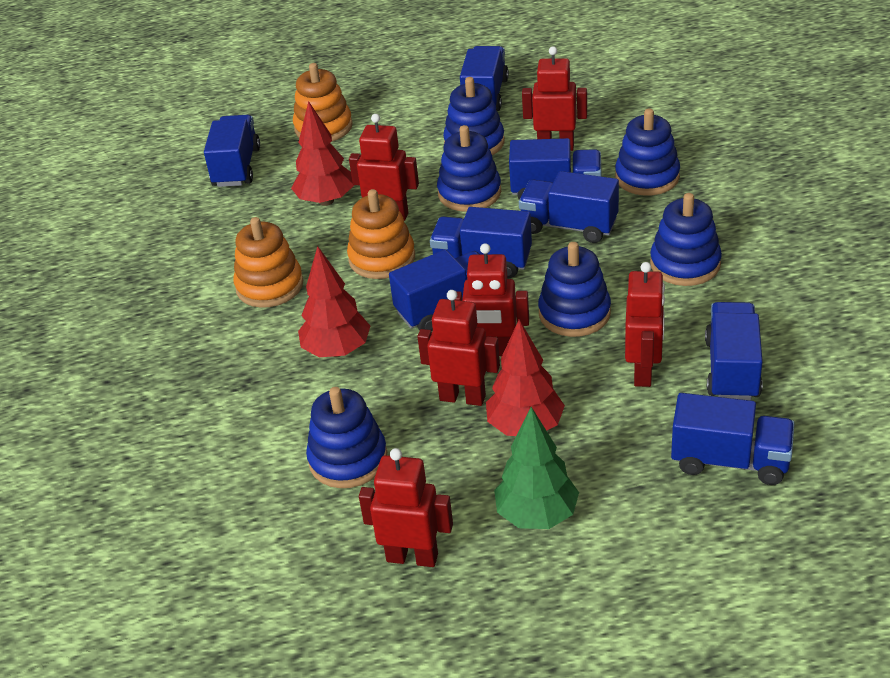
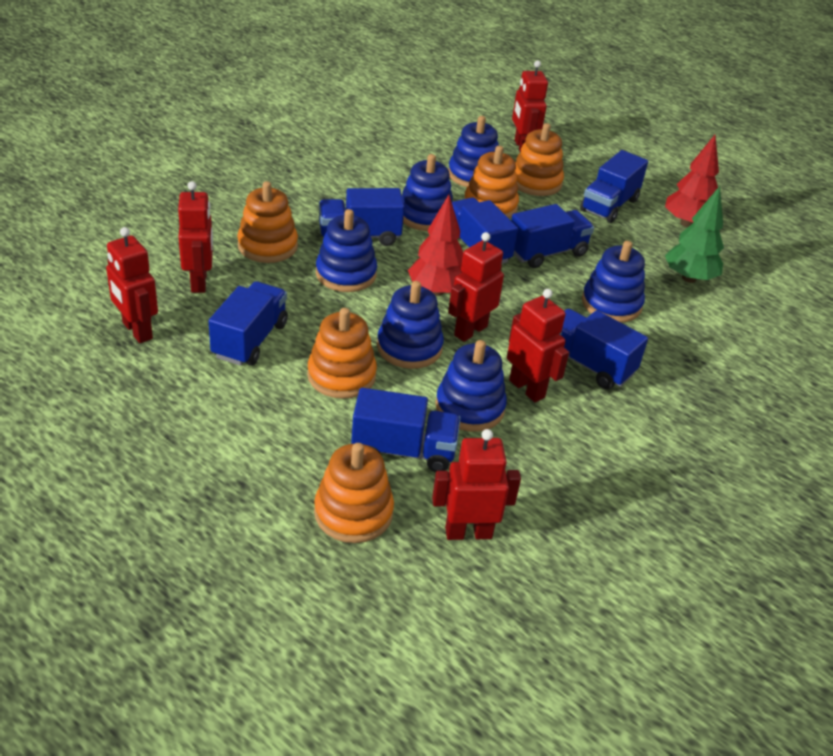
blue truck: 8 -> 7
orange stacking toy: 3 -> 5
red tree: 3 -> 2

